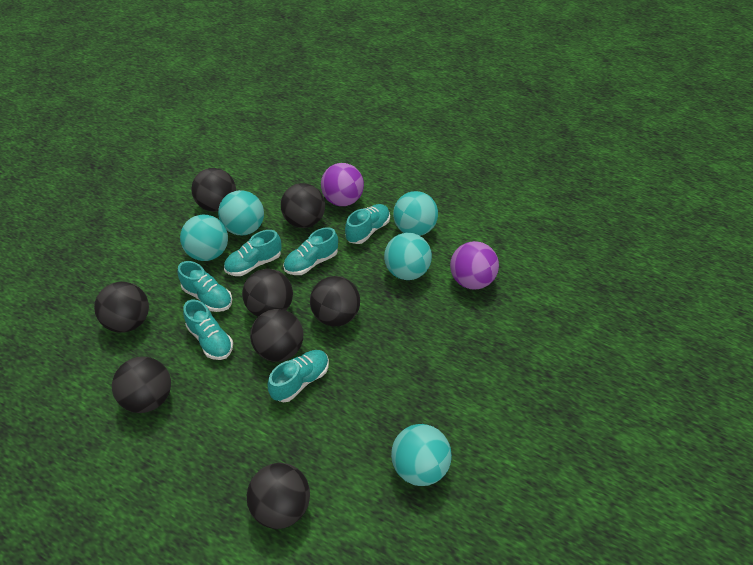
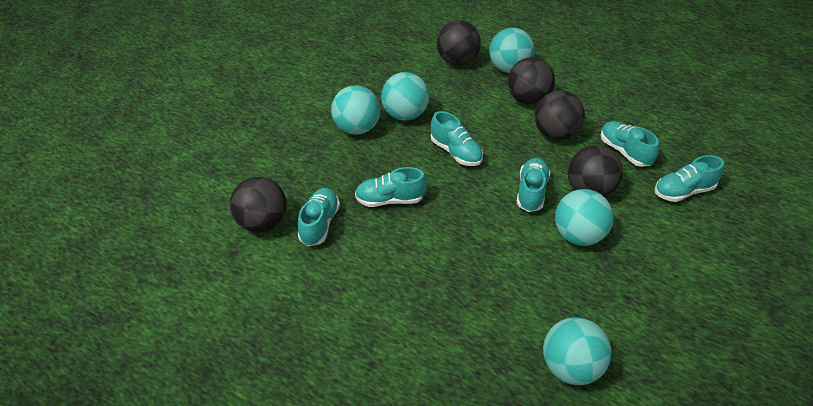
black ball: 8 -> 5
purple ball: 2 -> 0

